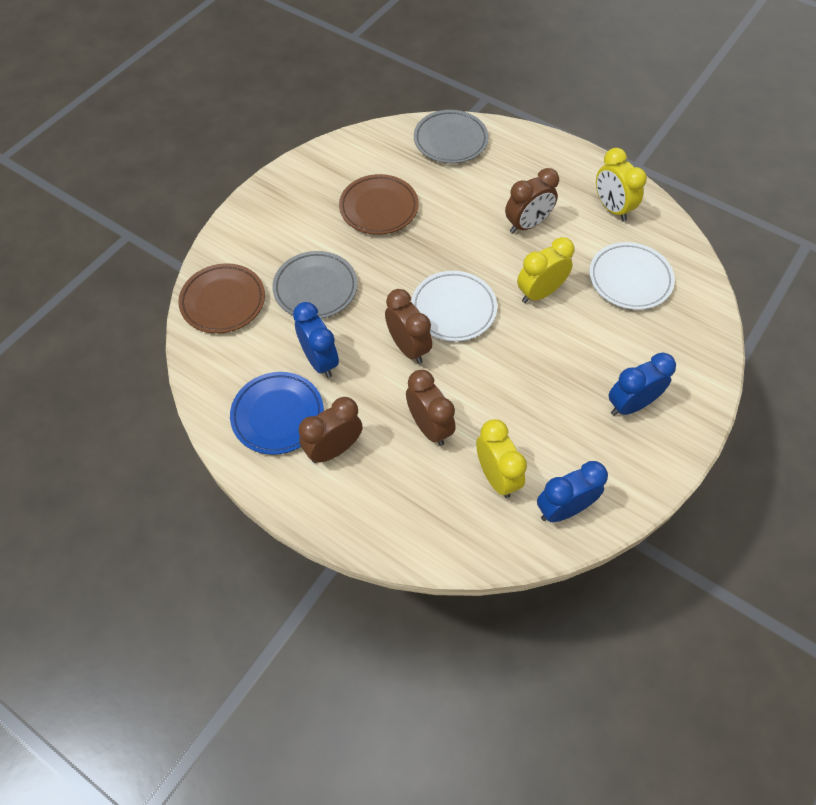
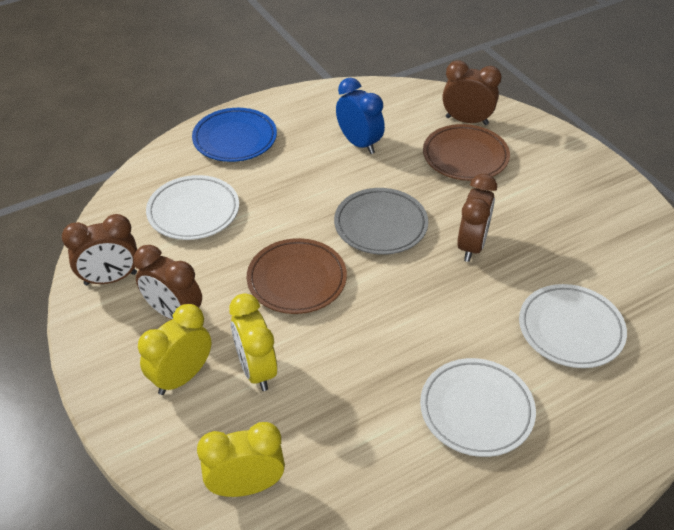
blue clock: 3 -> 1
grey plate: 2 -> 1
white plate: 2 -> 3

